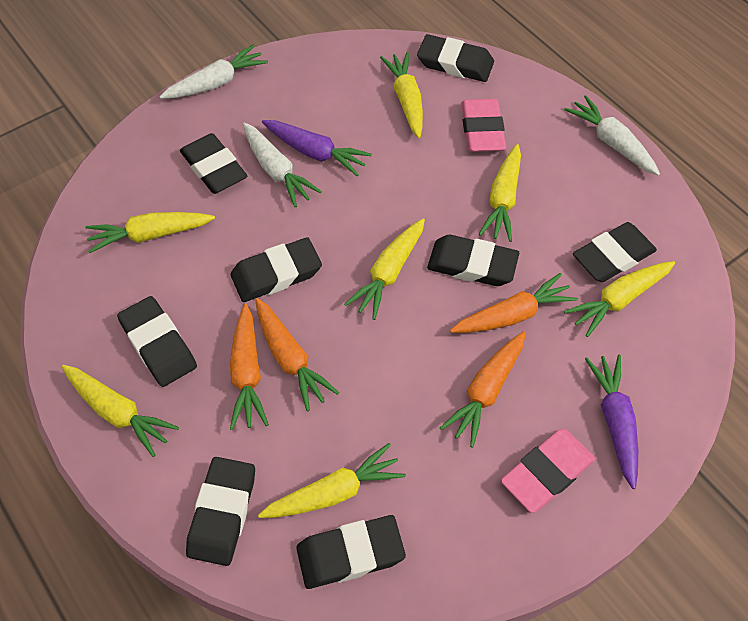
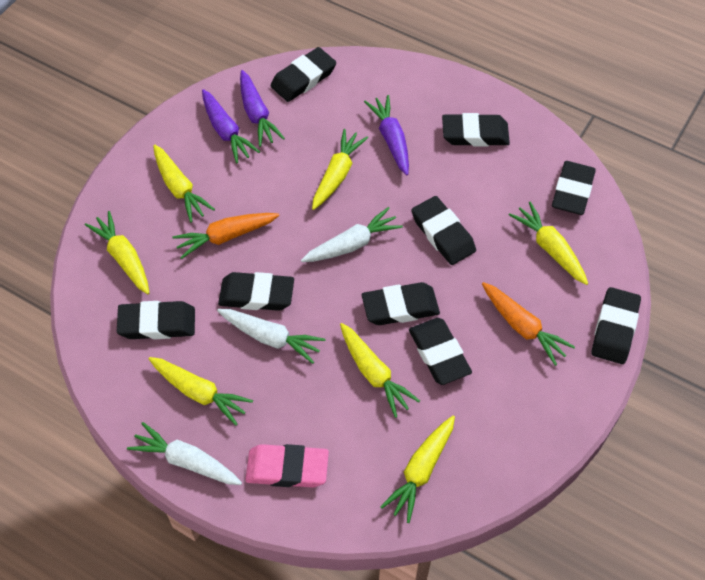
black eraser: 8 -> 9
orange carrot: 4 -> 2
pink eraser: 2 -> 1
purple carrot: 2 -> 3

